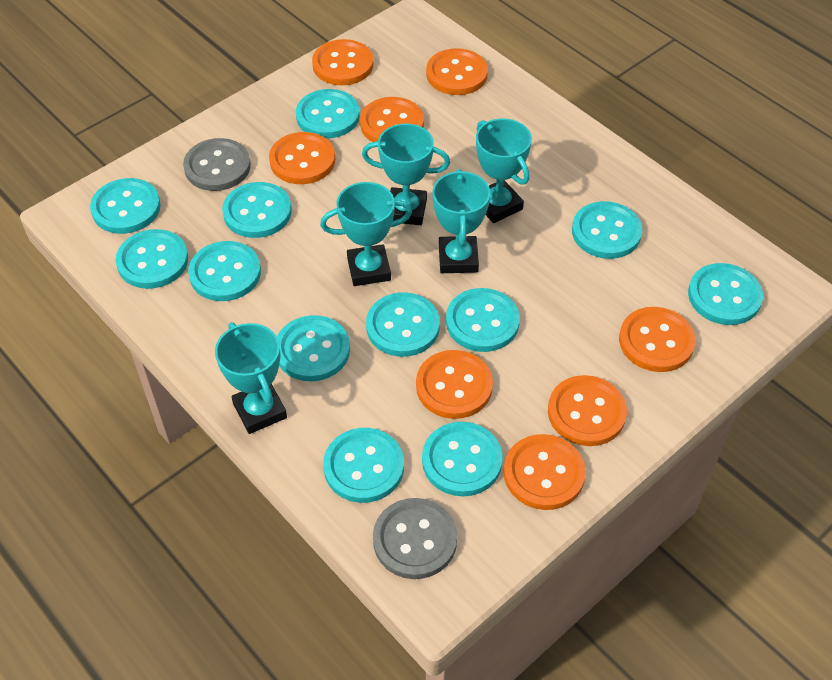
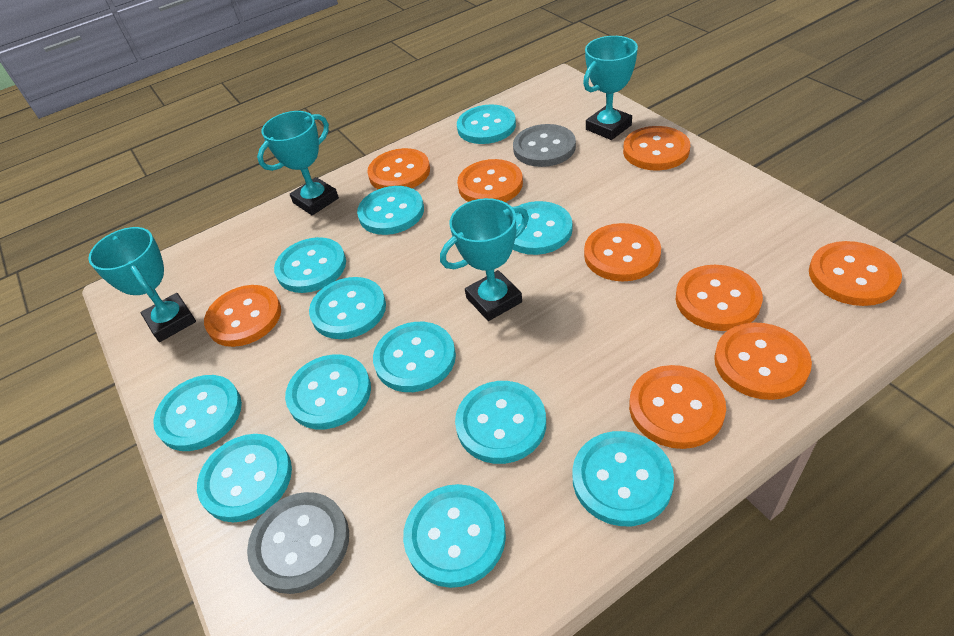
orange button: 8 -> 9
turquoise trophy: 5 -> 4

